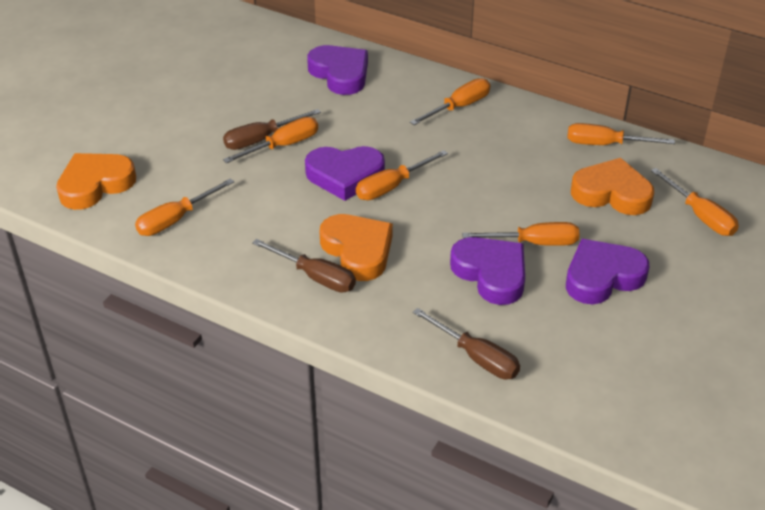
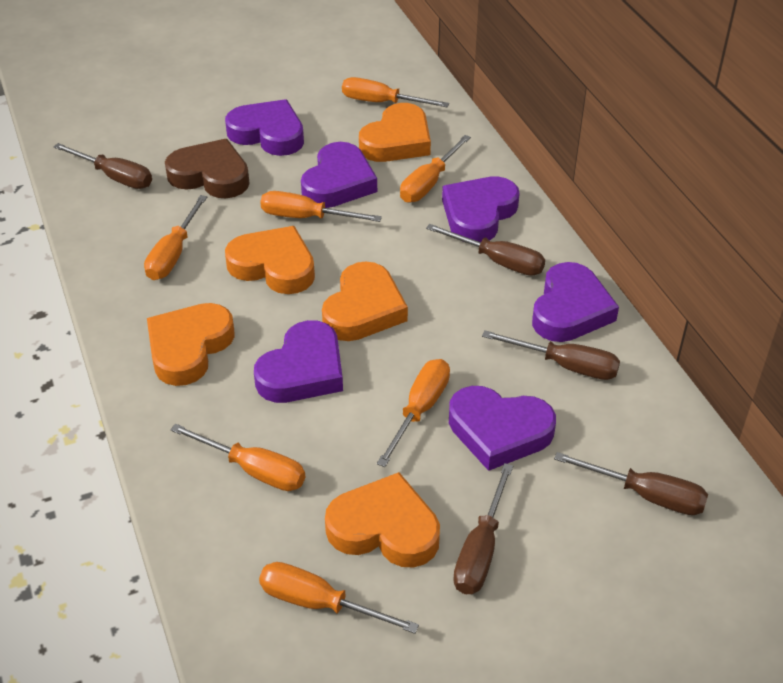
brown heart: 0 -> 1
brown screwdriver: 3 -> 5
orange heart: 3 -> 5
purple heart: 4 -> 6

